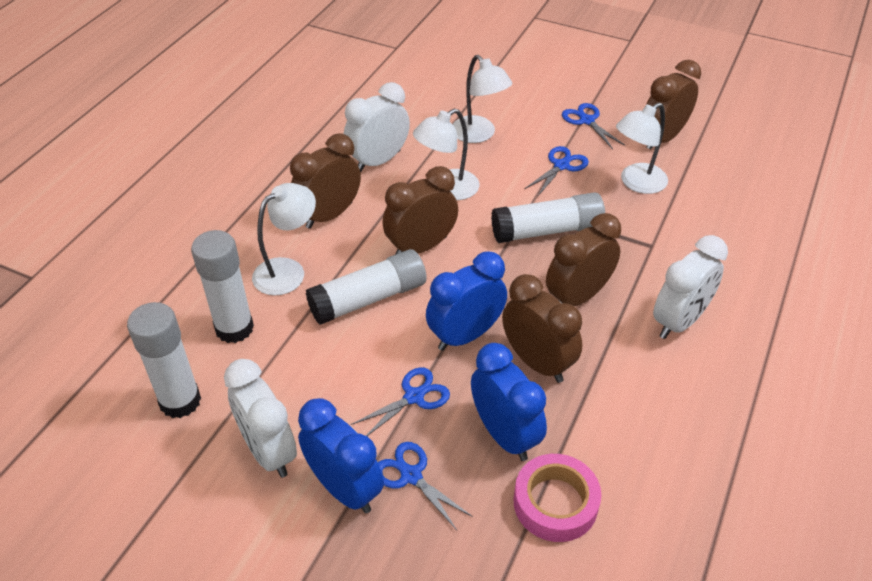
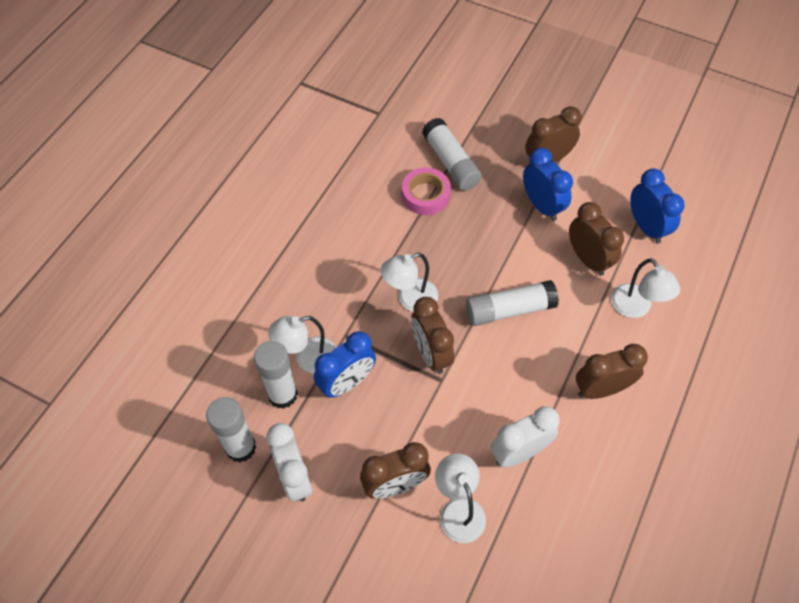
blue scissors: 4 -> 0
white clock: 3 -> 2

